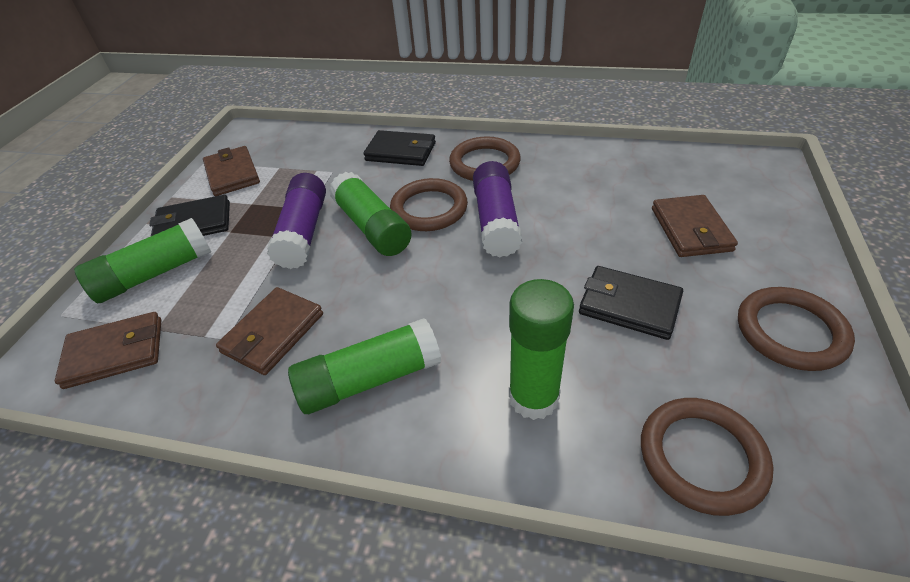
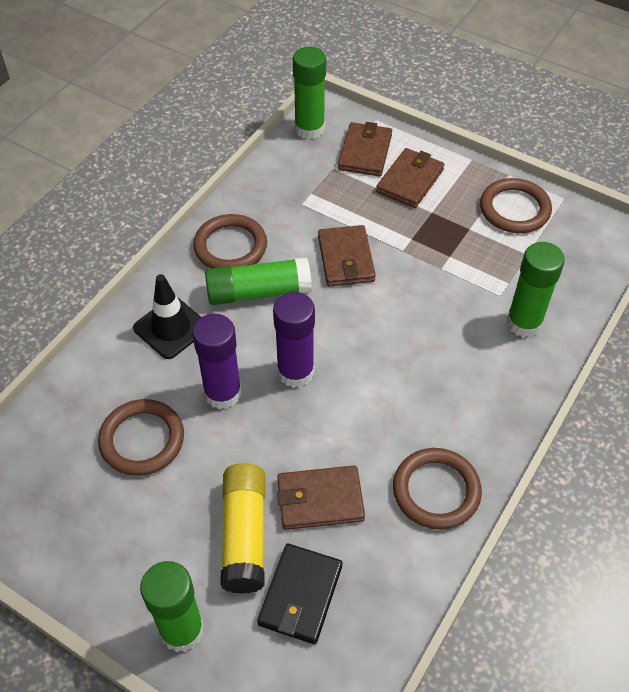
black traffic cone: 0 -> 1
black wallet: 3 -> 1
yellow glue stick: 0 -> 1

